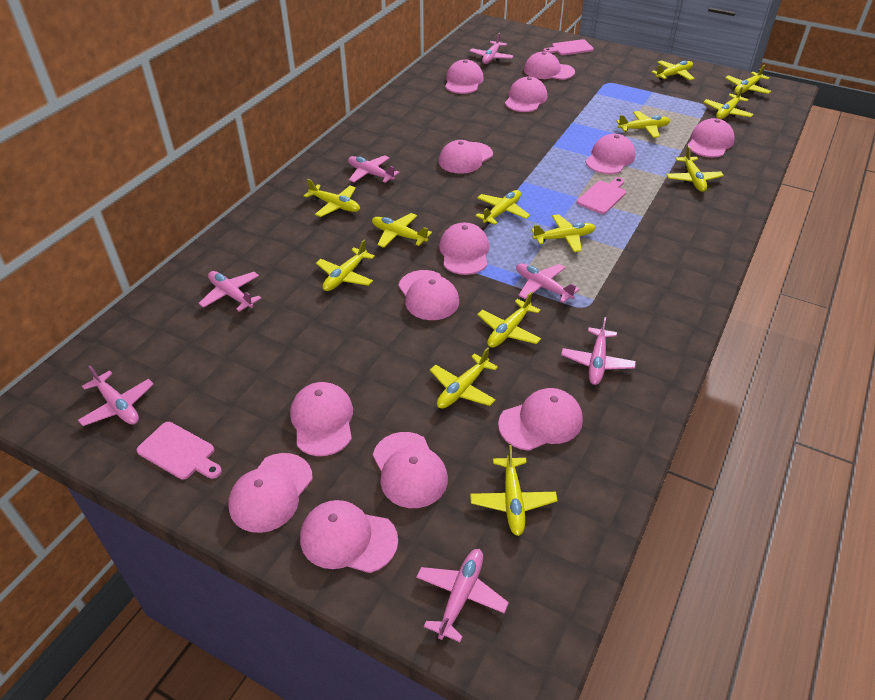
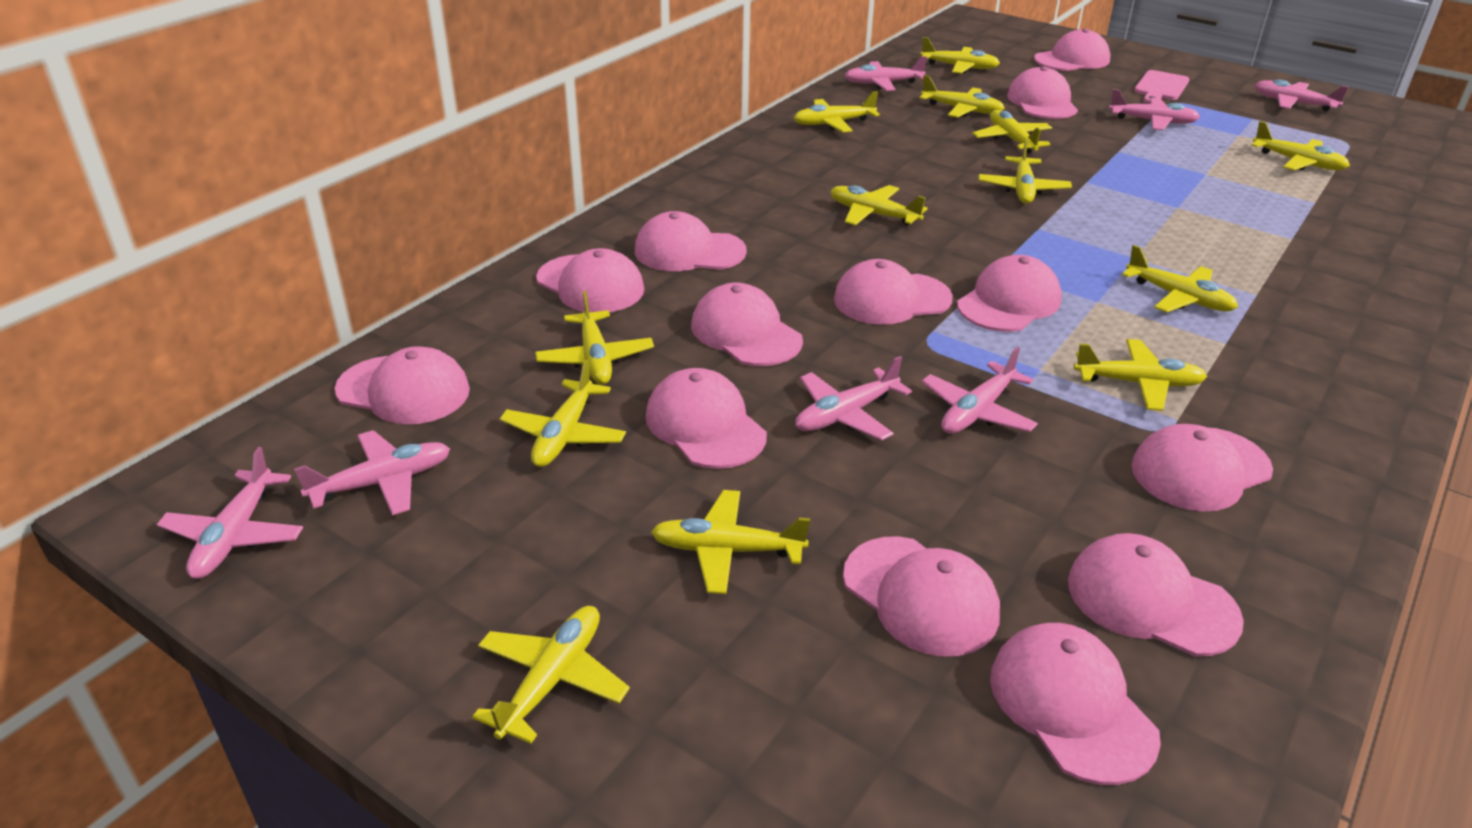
pink cutting board: 3 -> 1

